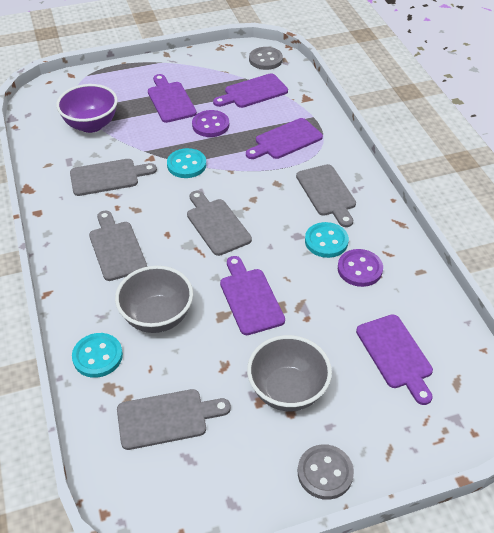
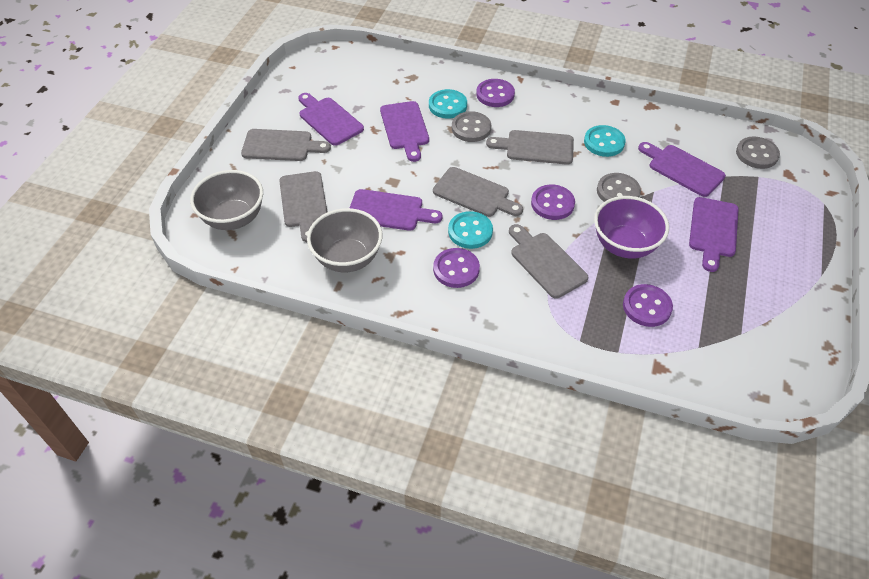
grey button: 2 -> 3
purple button: 2 -> 4

